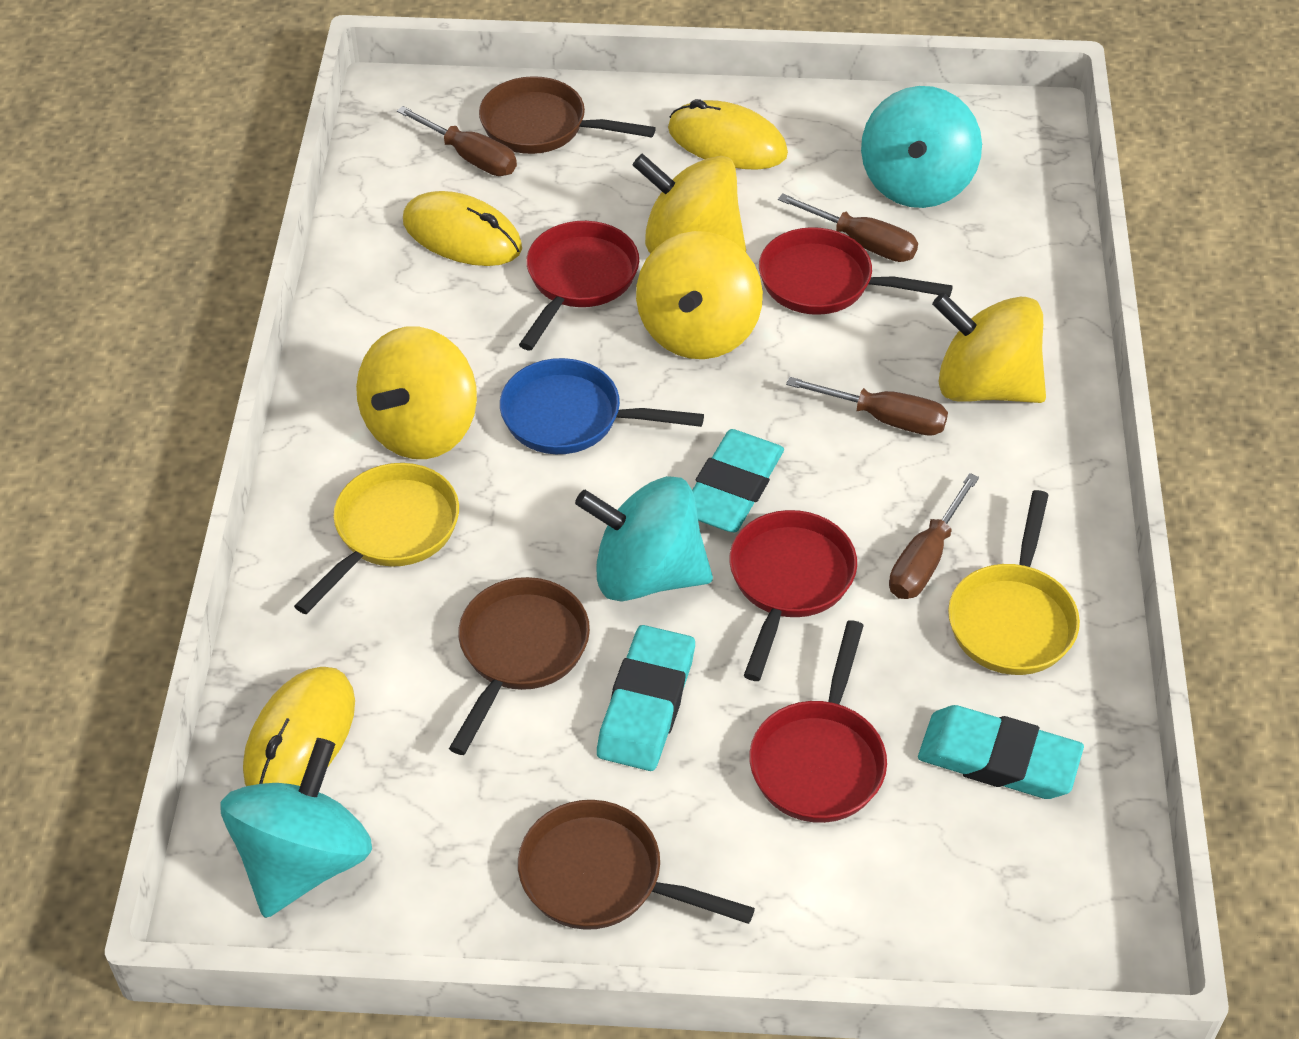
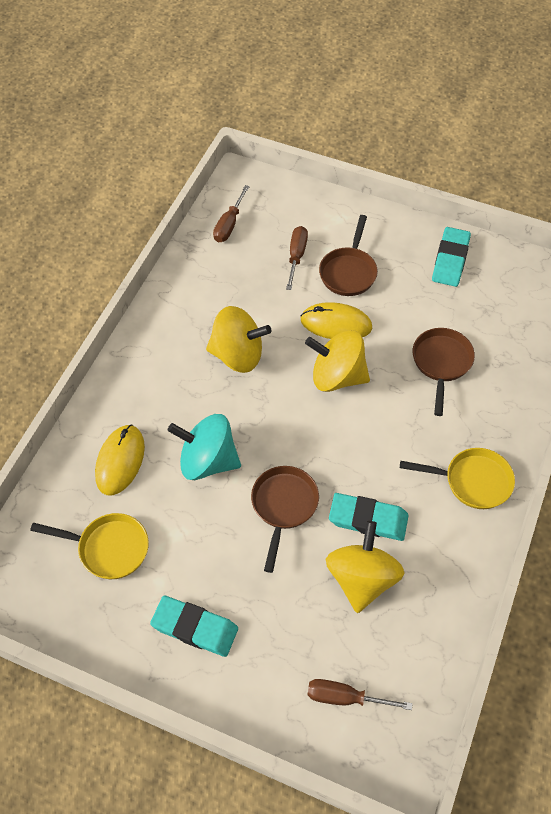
blue pan: 1 -> 0
brown screwdriver: 4 -> 3
red pan: 4 -> 0
turquoise spinning top: 3 -> 1
yellow mouse: 3 -> 2
yellow spinning top: 4 -> 3

